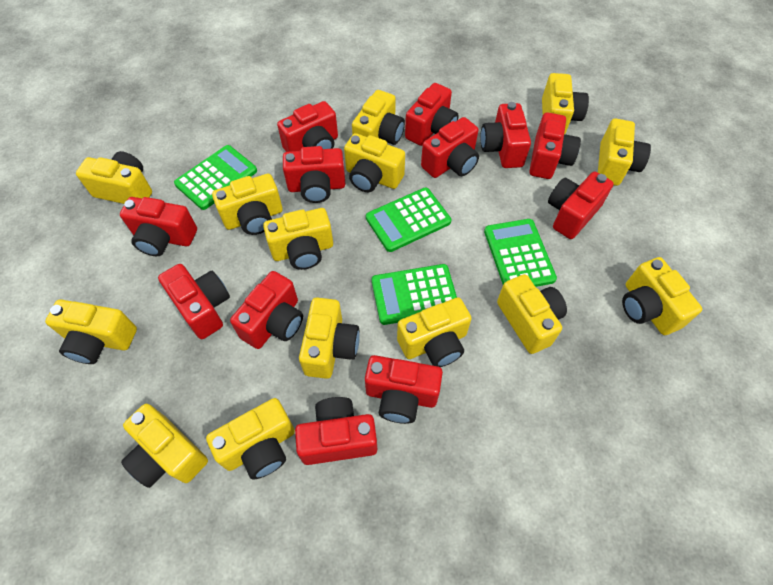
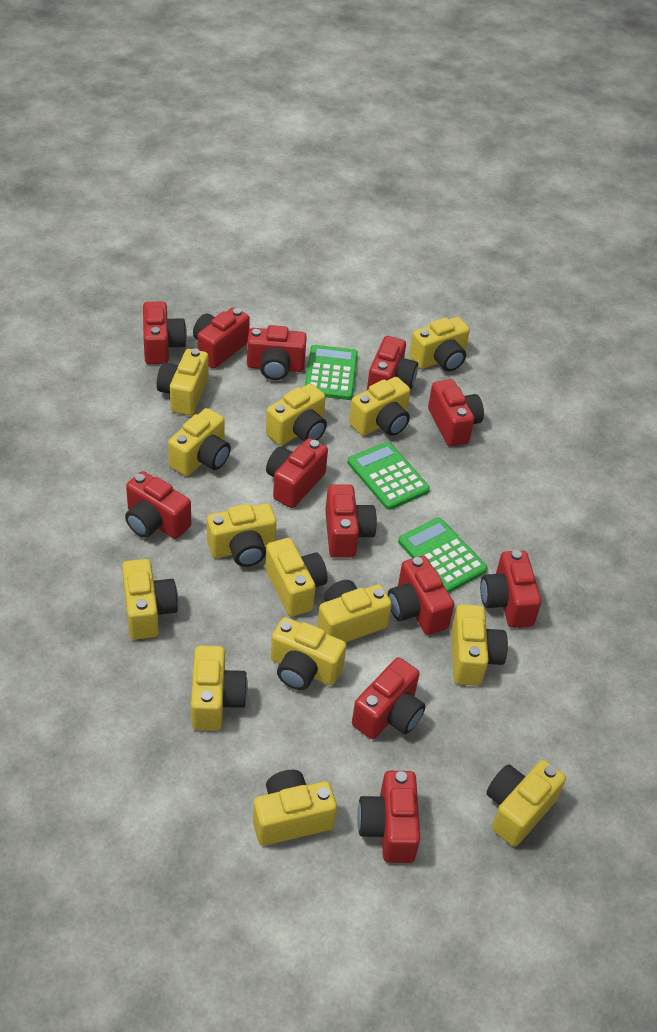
green calculator: 4 -> 3

